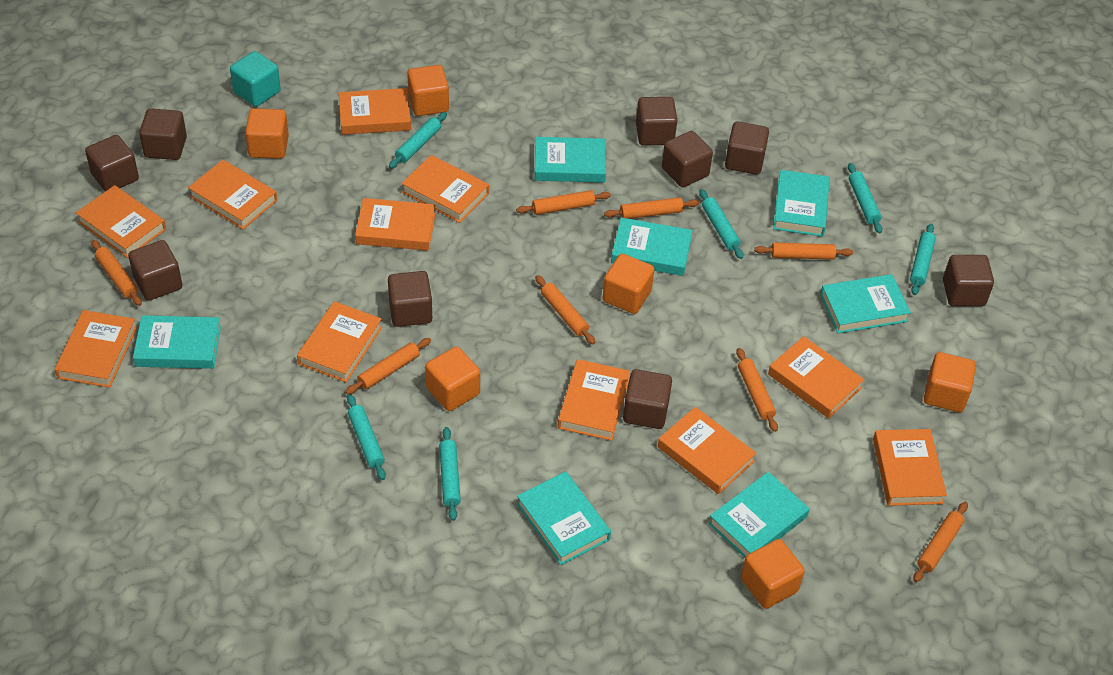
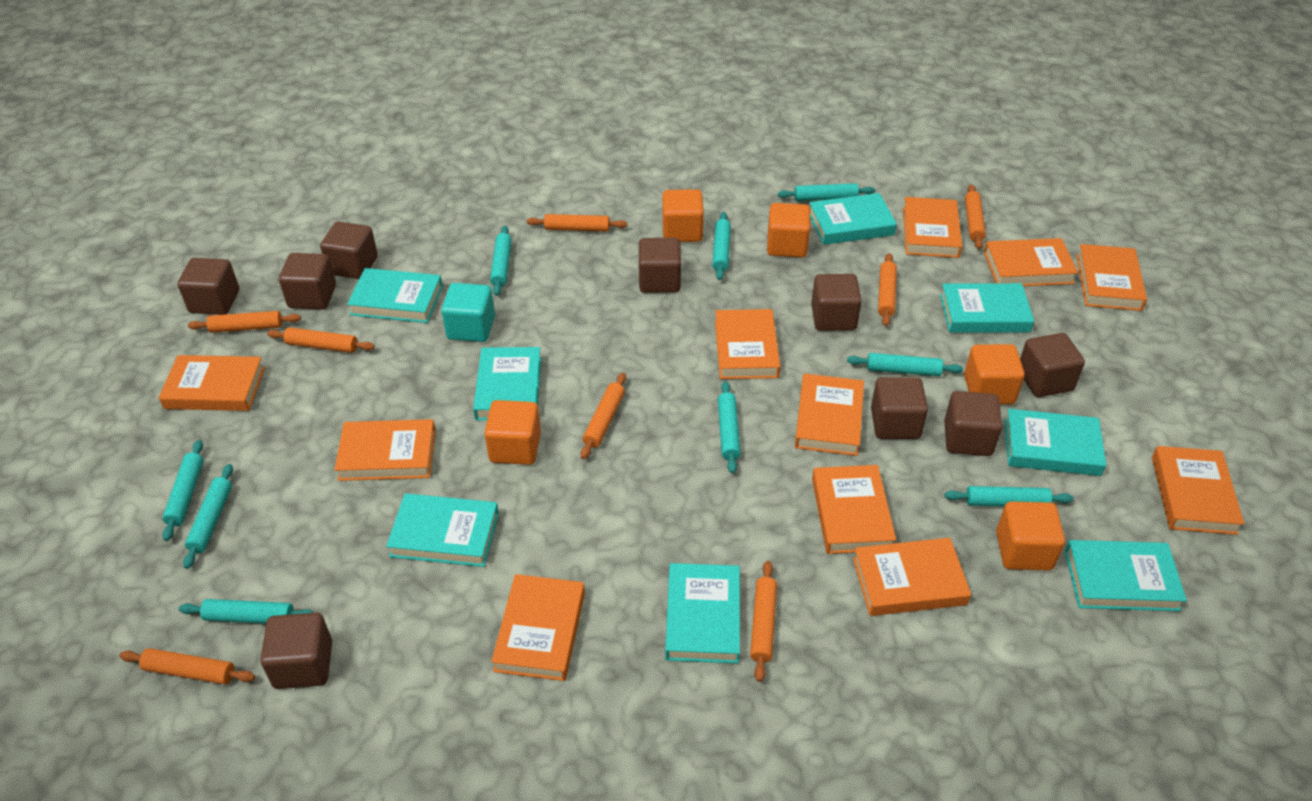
orange cube: 6 -> 5
turquoise book: 7 -> 8
turquoise rolling pin: 6 -> 9

